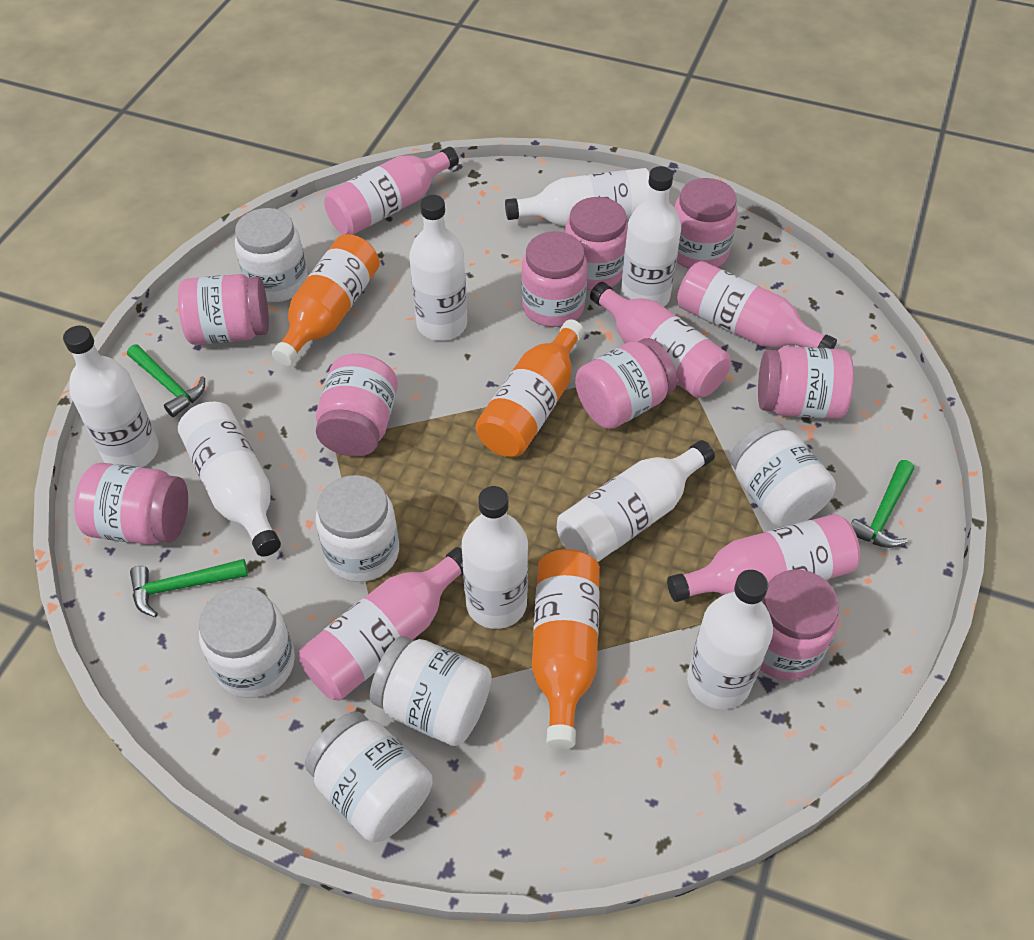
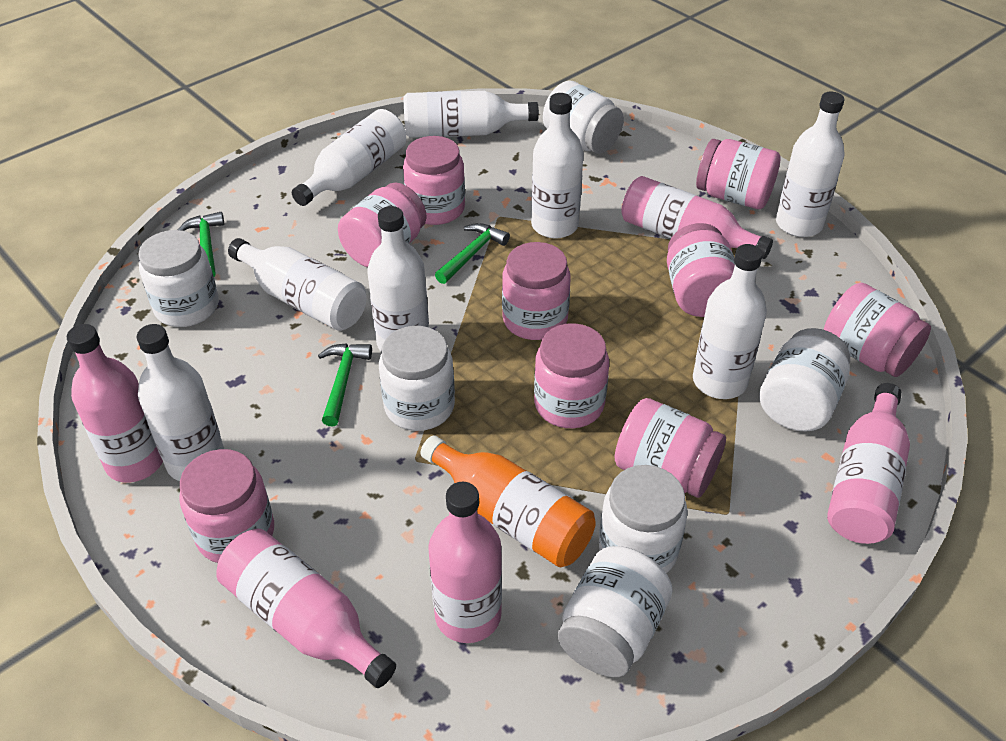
orange bottle: 3 -> 1

